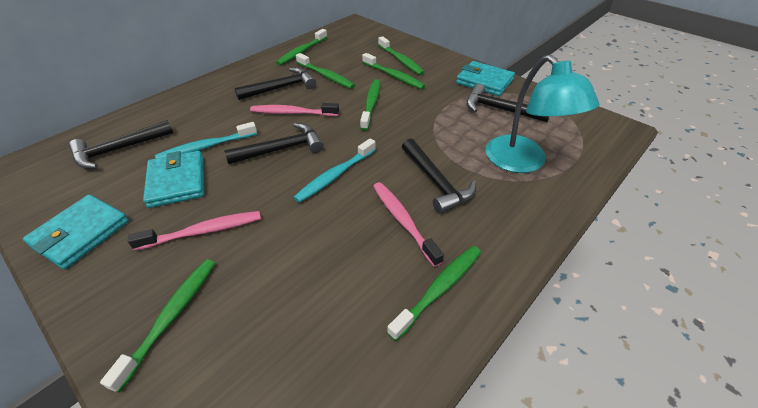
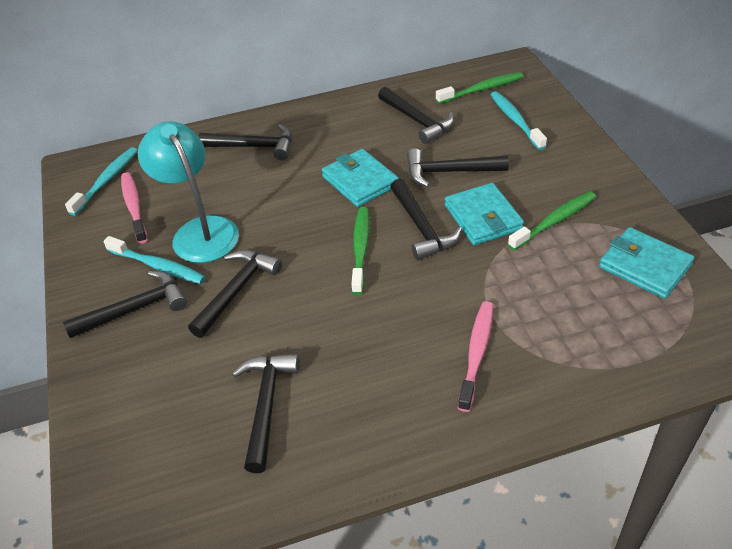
black hammer: 5 -> 7
green toothbrush: 7 -> 3
pink toothbrush: 3 -> 2
turquoise toothbrush: 2 -> 3

